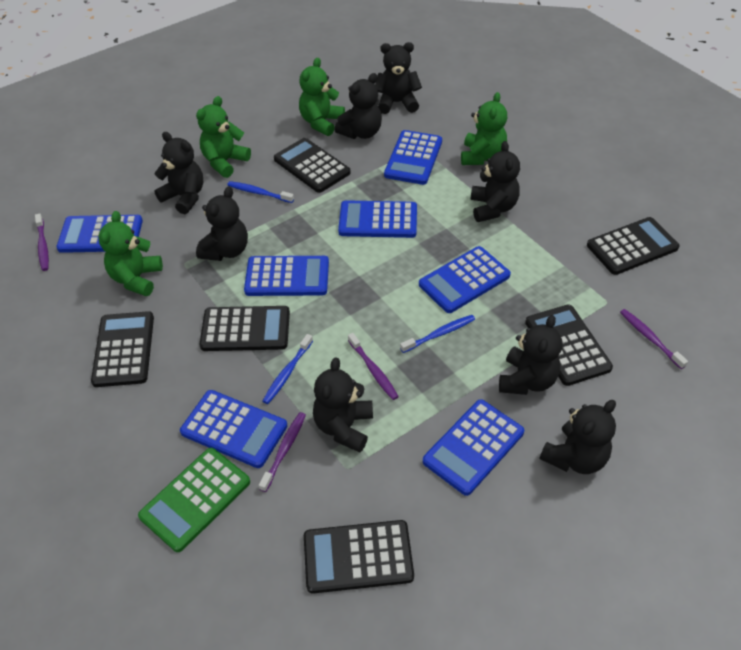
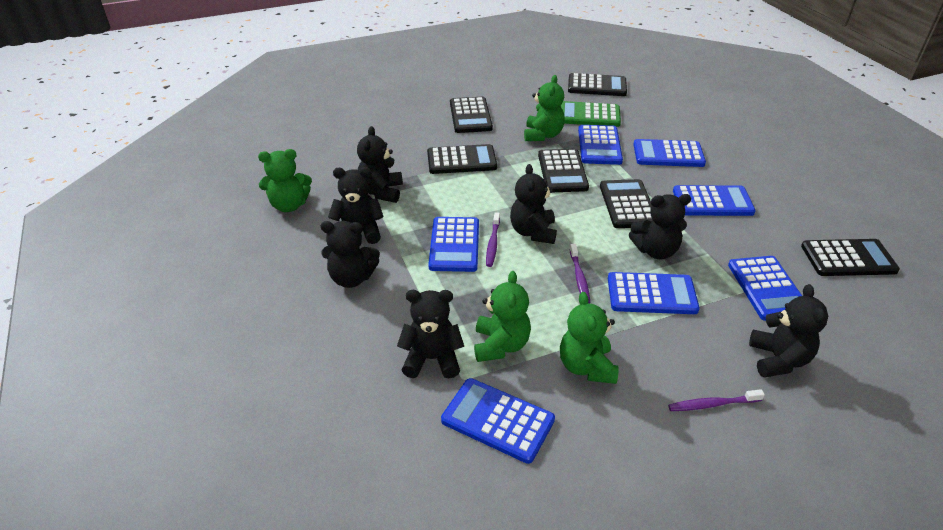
black teddy bear: 8 -> 7
blue toothbrush: 3 -> 0
purple toothbrush: 4 -> 3

